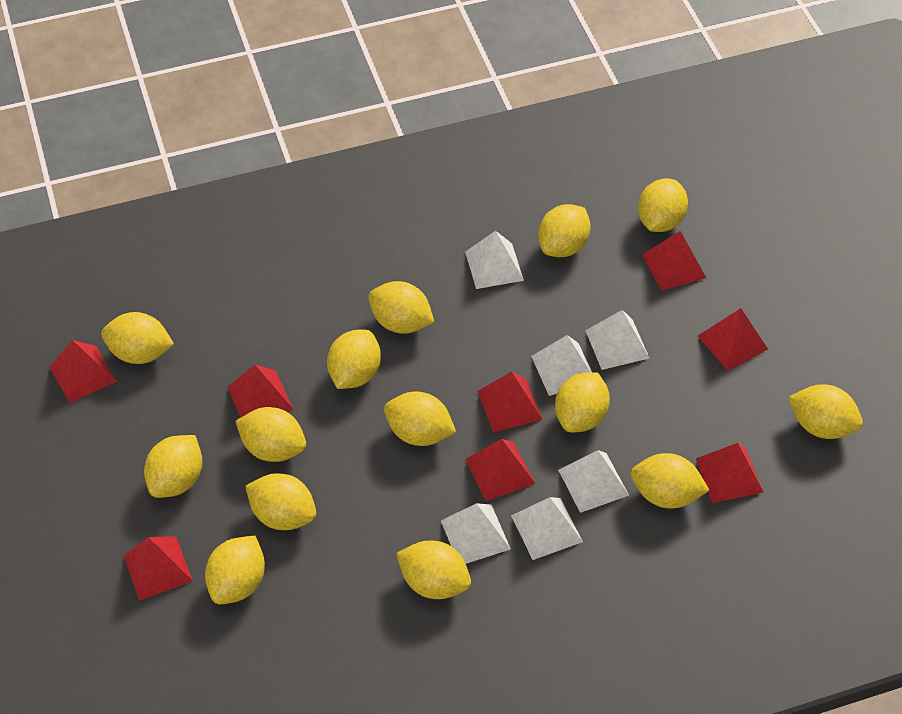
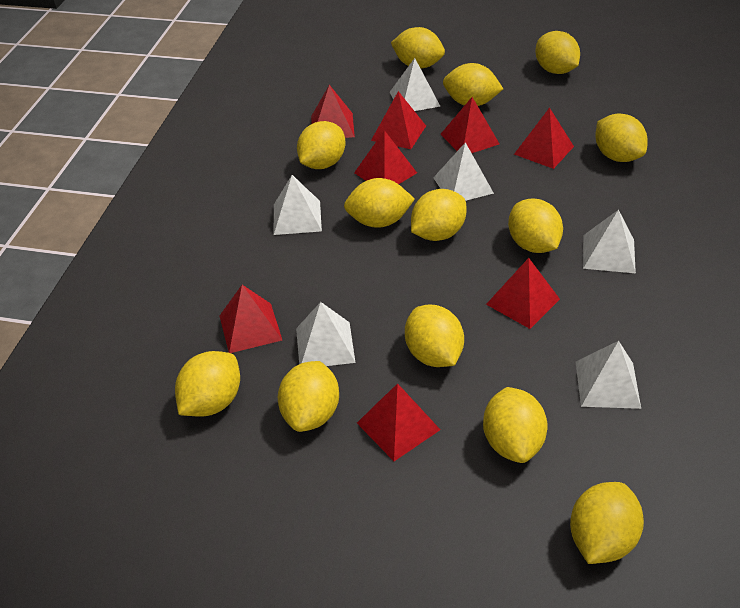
yellow lemon: 14 -> 13

